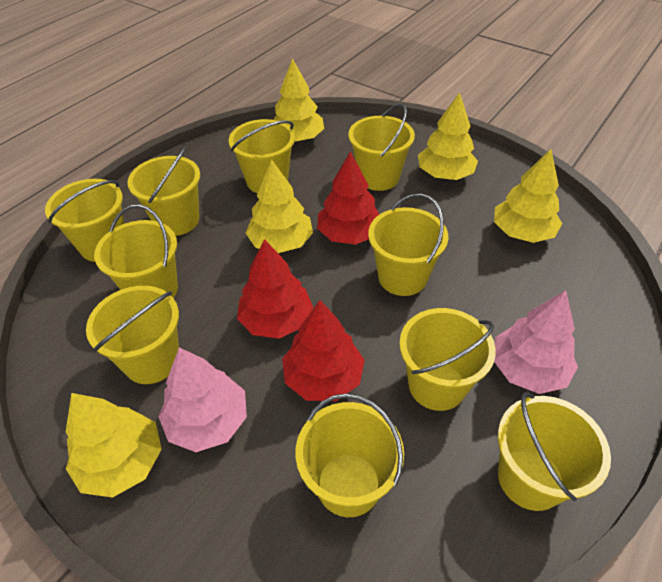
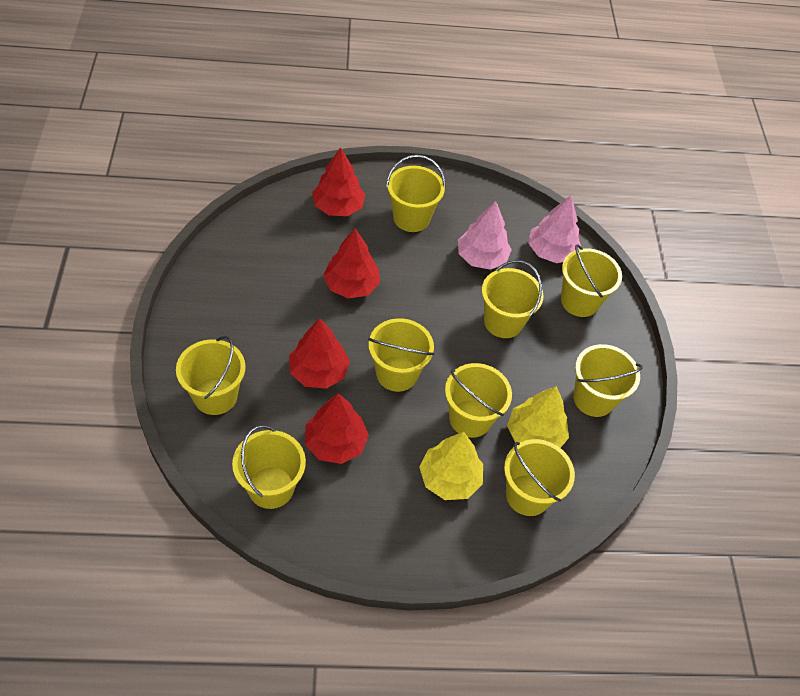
red tree: 3 -> 4
yellow bucket: 10 -> 9
yellow tree: 5 -> 2

